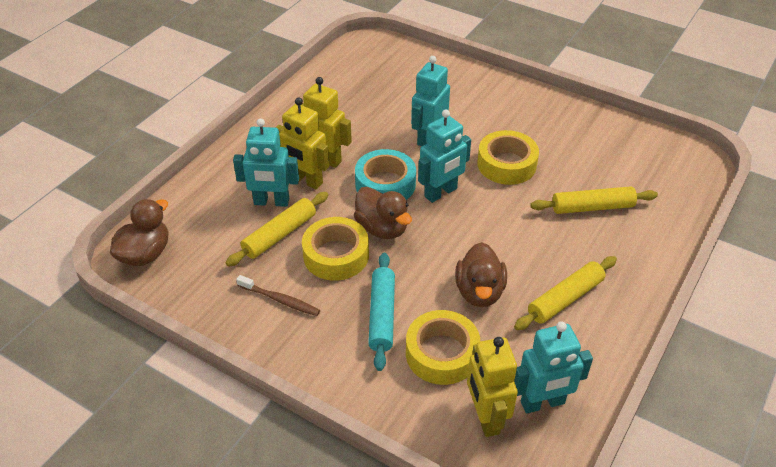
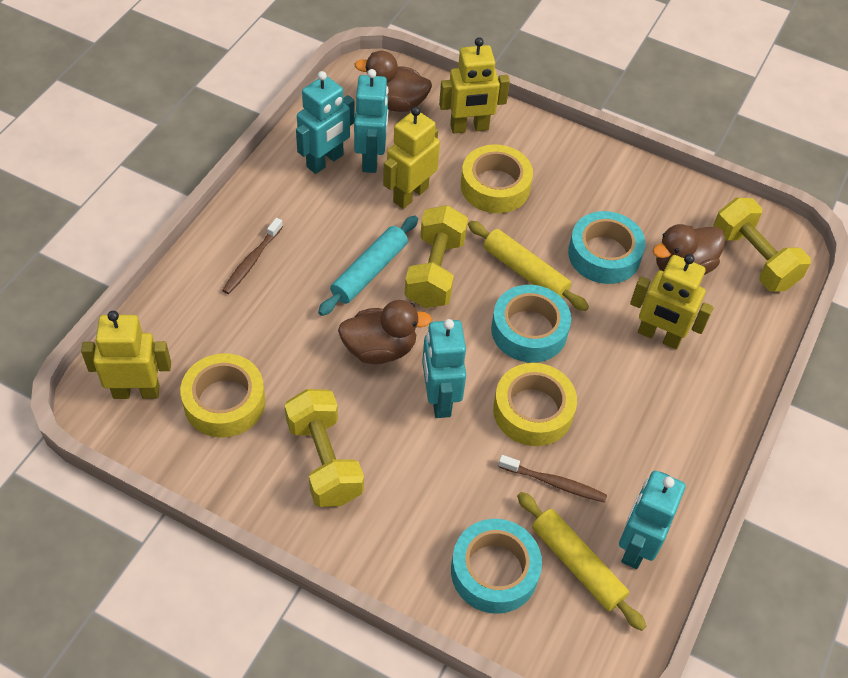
brown toothbrush: 1 -> 2
turquoise tape: 1 -> 3
yellow dumbbell: 0 -> 3
yellow robot: 3 -> 4
yellow rolling pin: 3 -> 2

